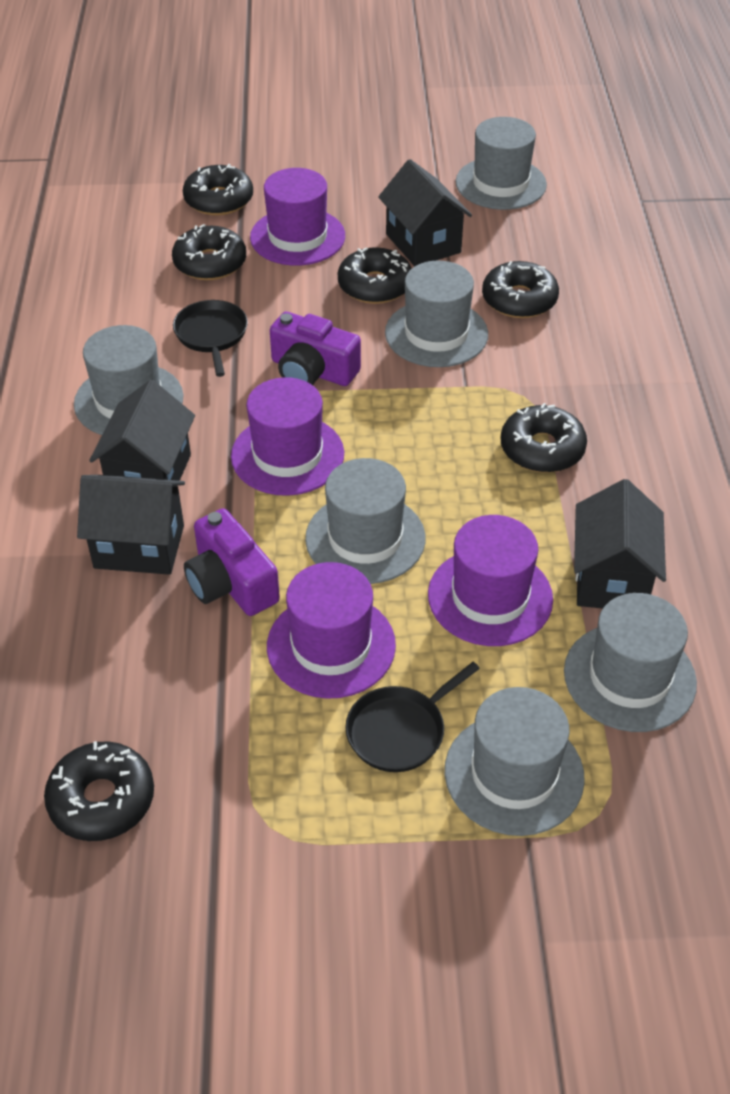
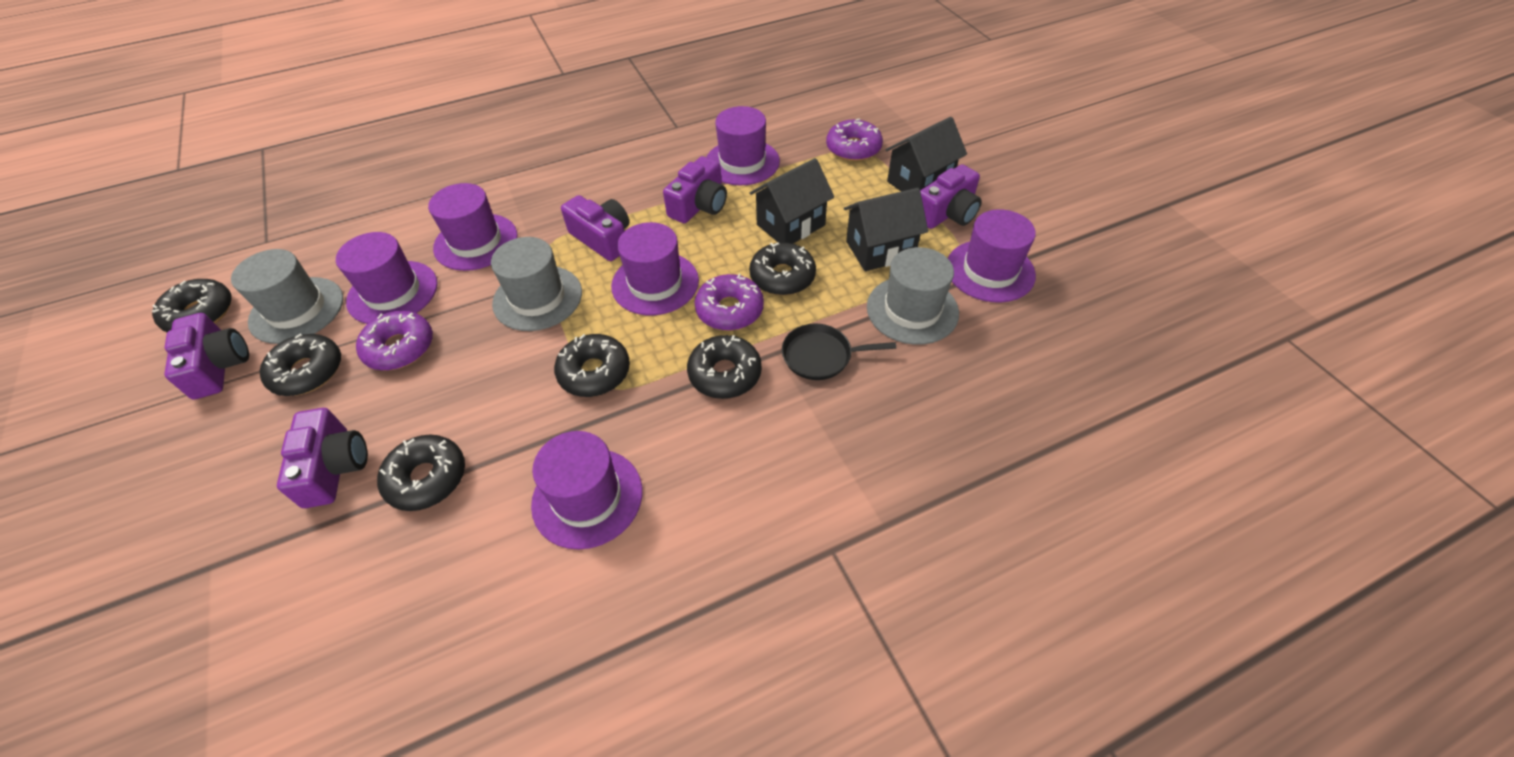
black house: 4 -> 3
black pan: 2 -> 1
grey hat: 6 -> 3
purple camera: 2 -> 5
purple donut: 0 -> 3
purple hat: 4 -> 6

